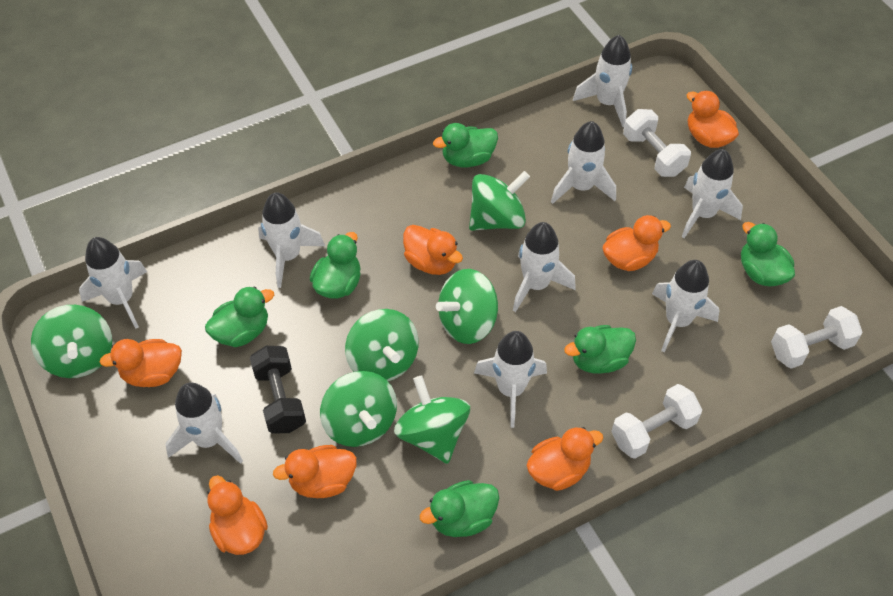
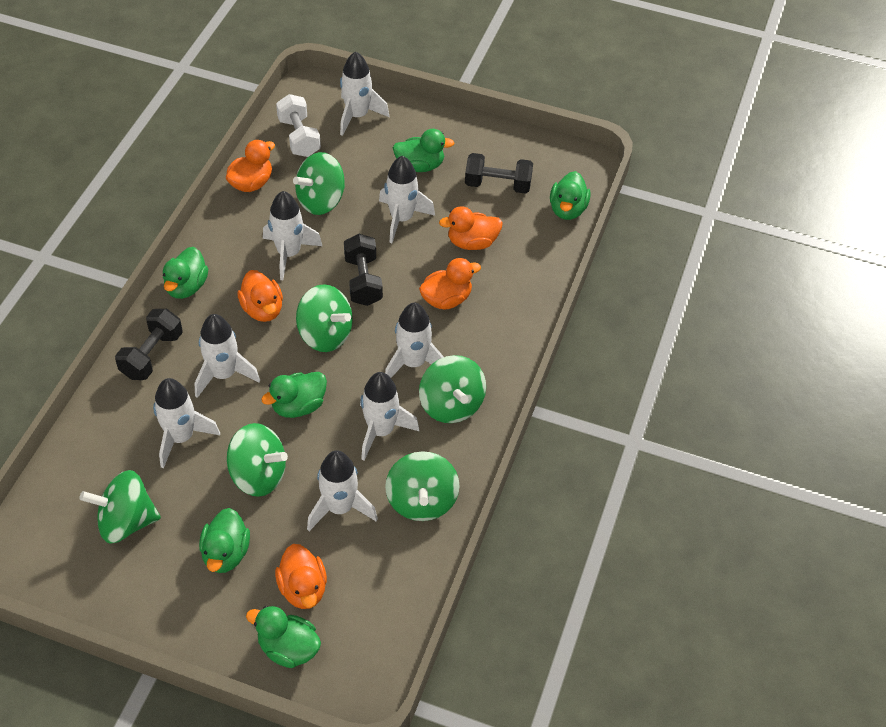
black dumbbell: 1 -> 3
orange duck: 7 -> 5
white dumbbell: 3 -> 1
white rocket: 9 -> 8

